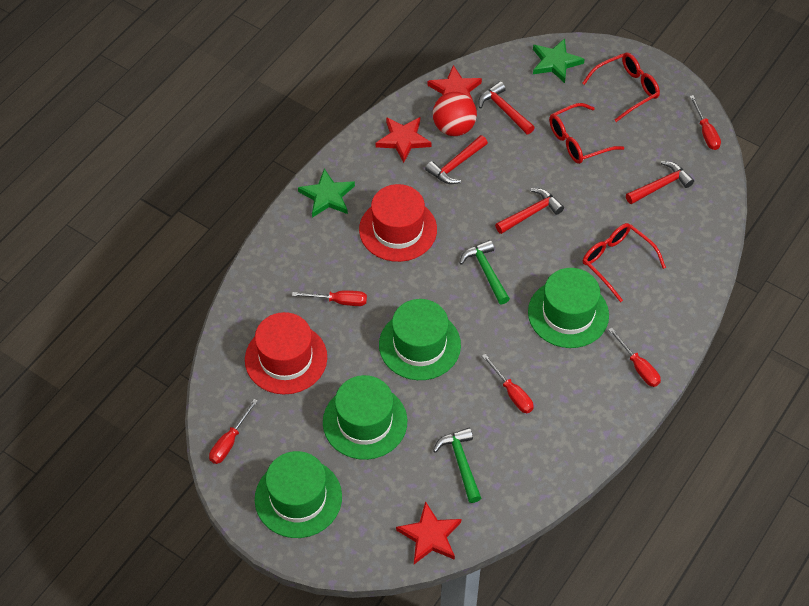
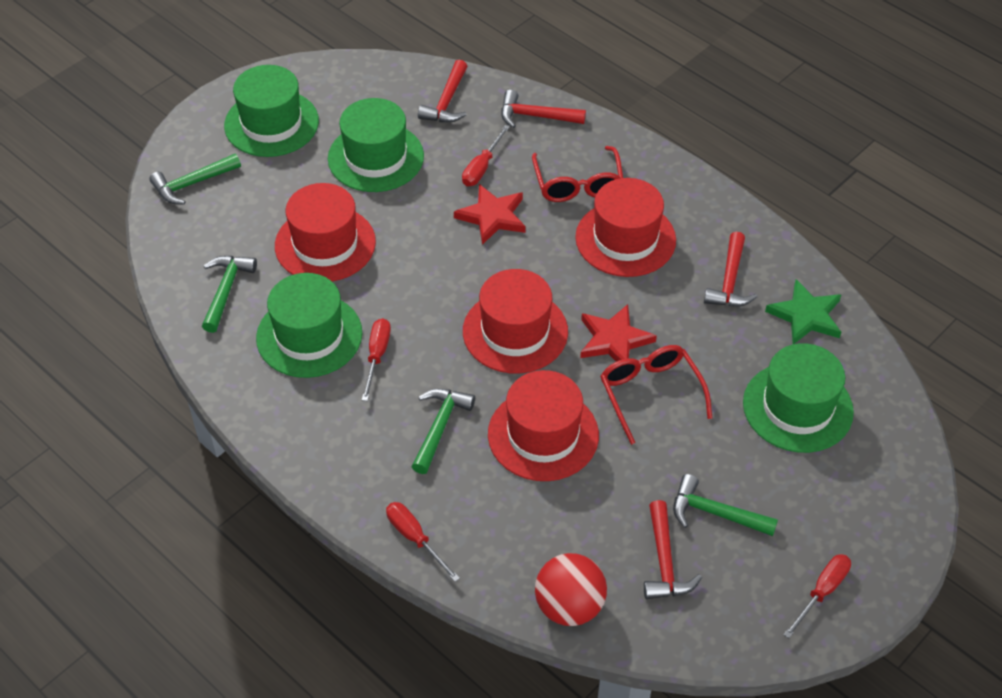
green hammer: 2 -> 4
green star: 2 -> 1
red glasses: 3 -> 2
red hat: 2 -> 4
red screwdriver: 5 -> 4
red star: 3 -> 2

